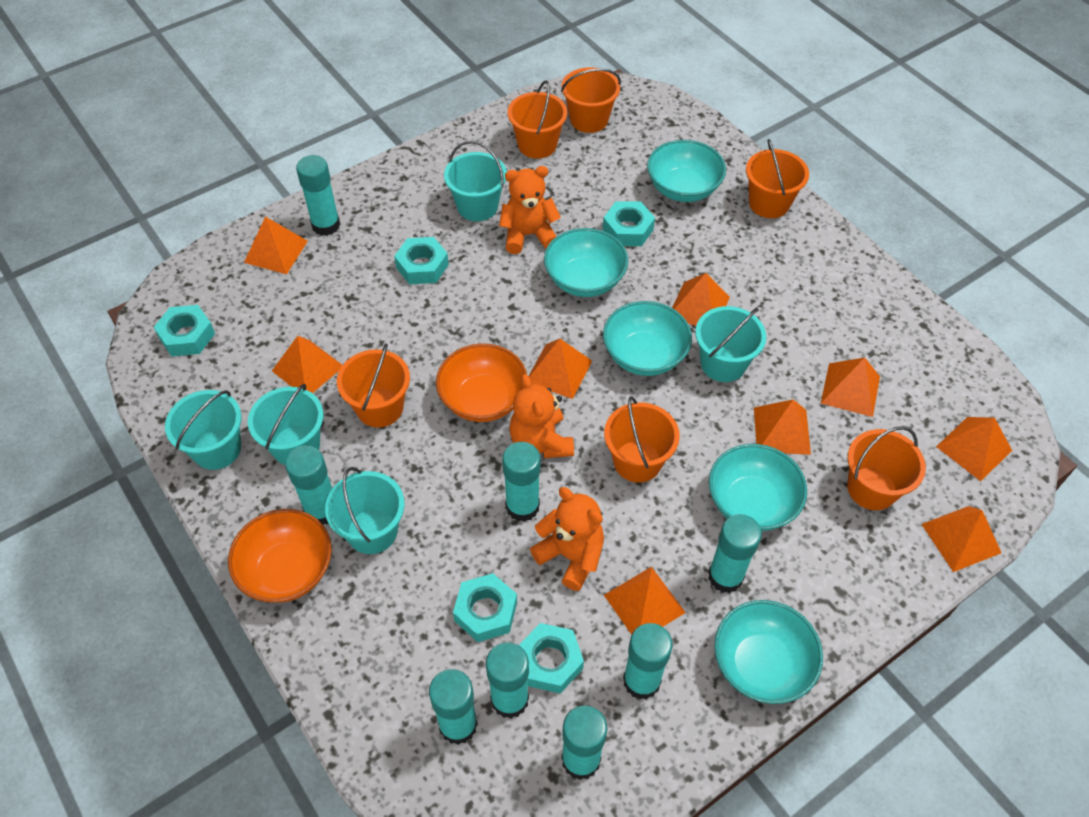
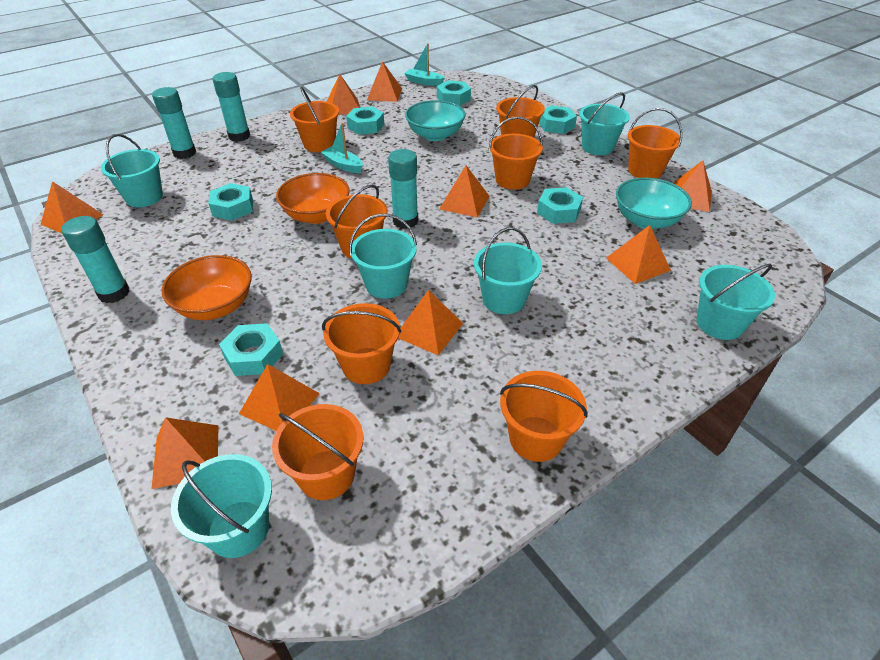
orange bucket: 6 -> 8
orange teddy bear: 3 -> 0
turquoise boat: 0 -> 2
turquoise bowl: 5 -> 2
turquoise bucket: 5 -> 6
turquoise glue stick: 8 -> 4
turquoise nut: 5 -> 6

